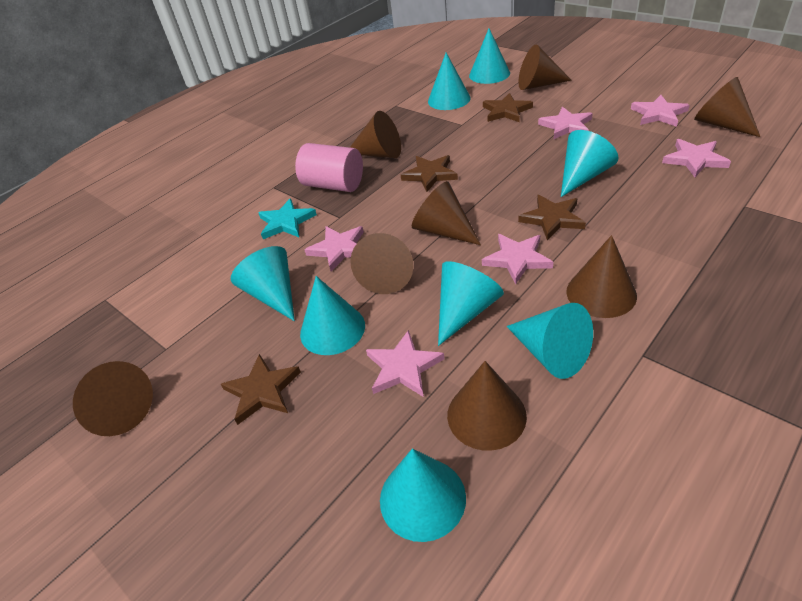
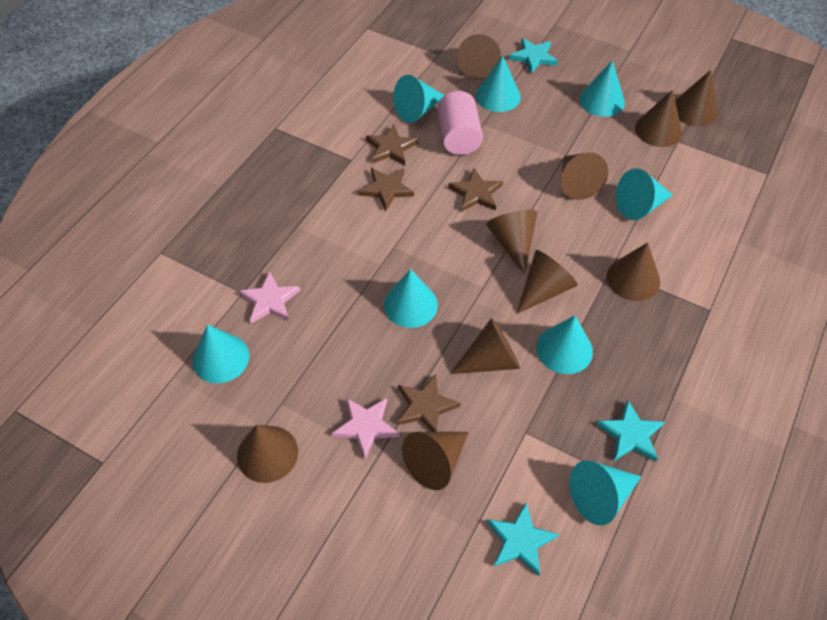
brown cone: 8 -> 10
pink star: 6 -> 2
turquoise star: 1 -> 3

